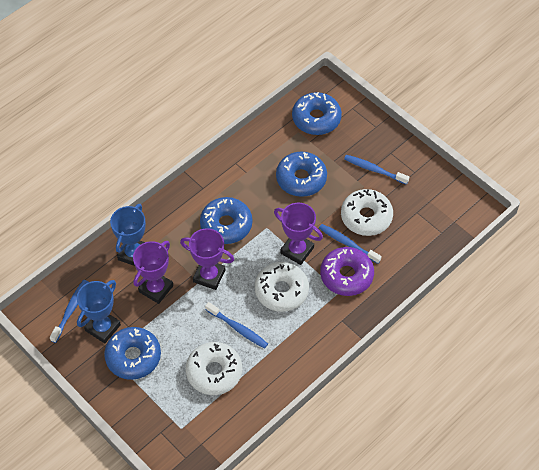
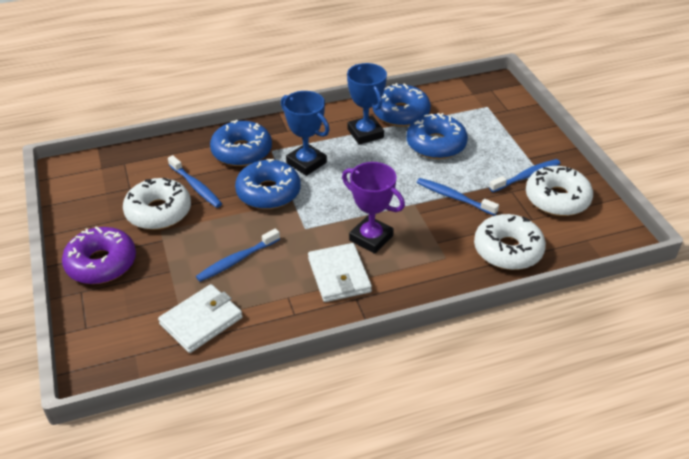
purple trophy: 3 -> 1
white wallet: 0 -> 2

